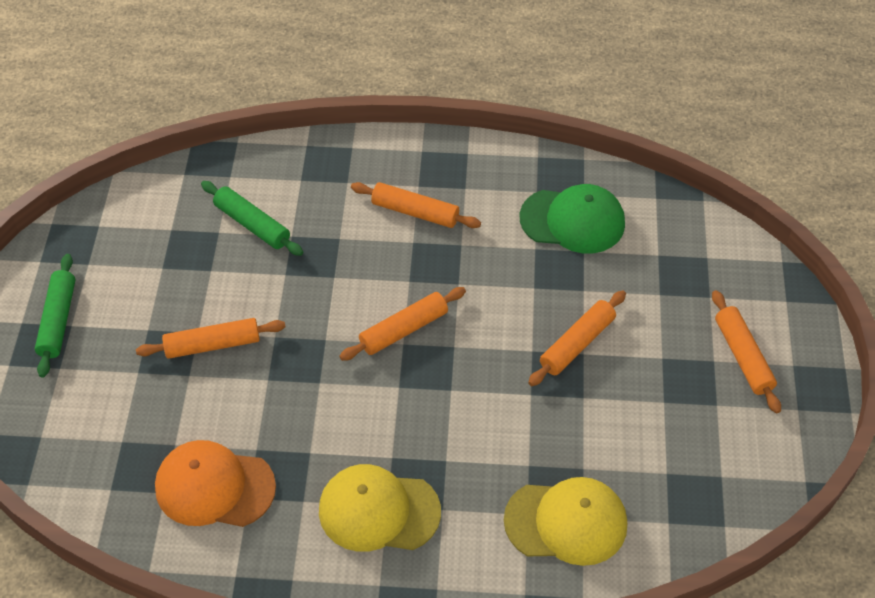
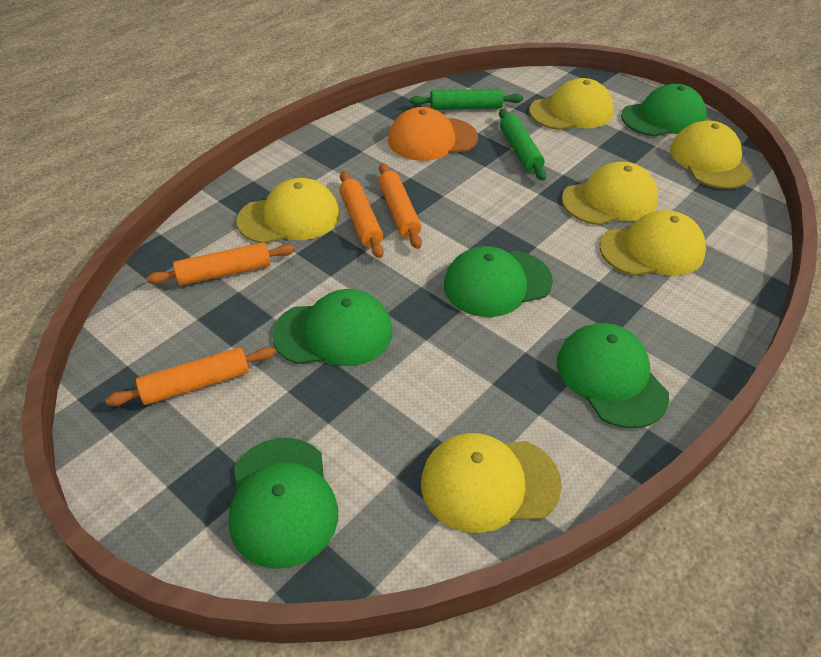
green cap: 1 -> 5
orange rolling pin: 5 -> 4
yellow cap: 2 -> 6

